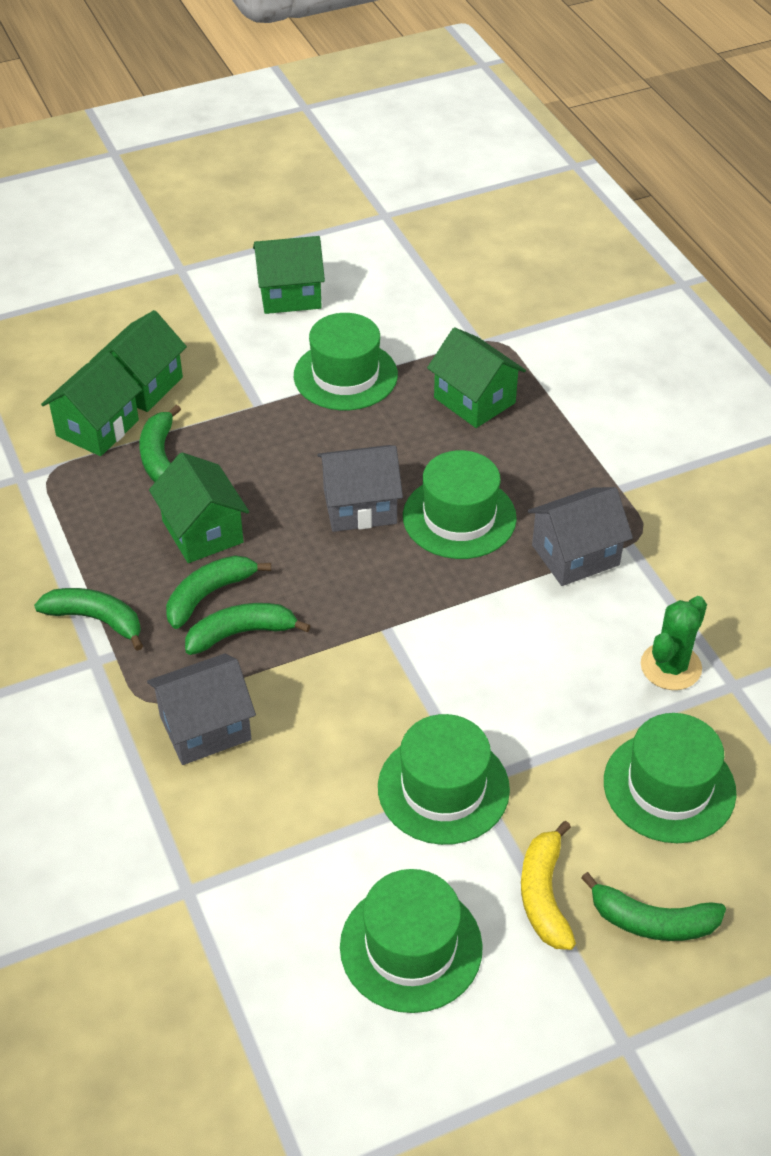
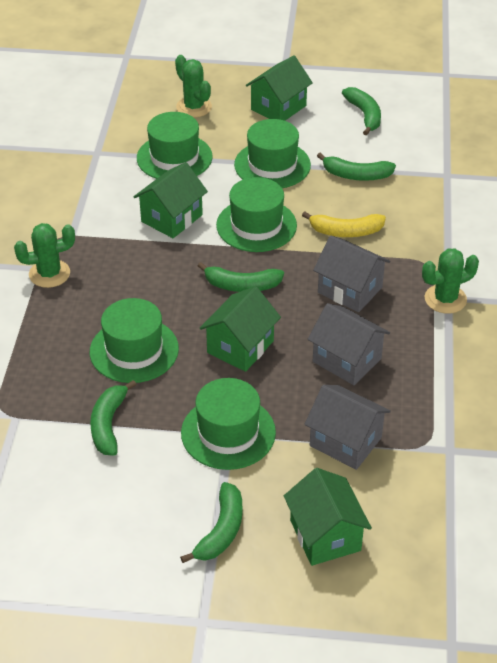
green cactus: 1 -> 3
green house: 5 -> 4

